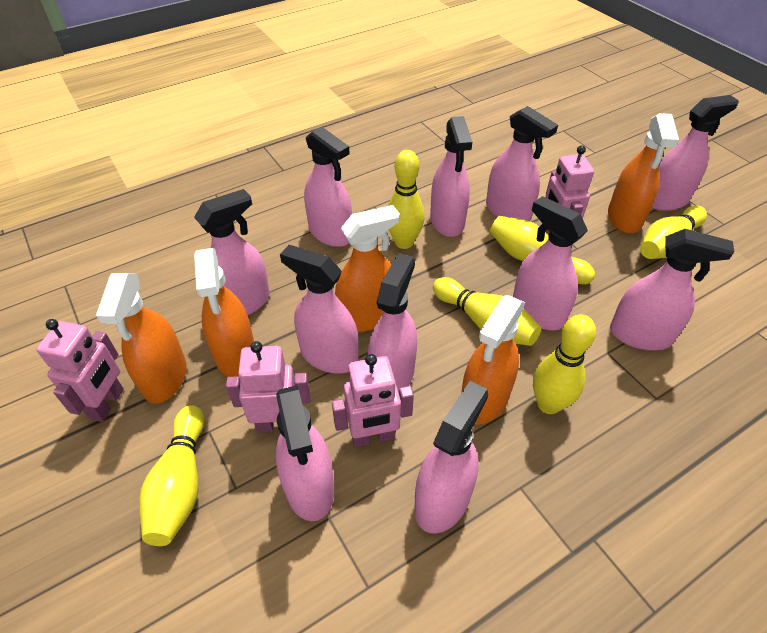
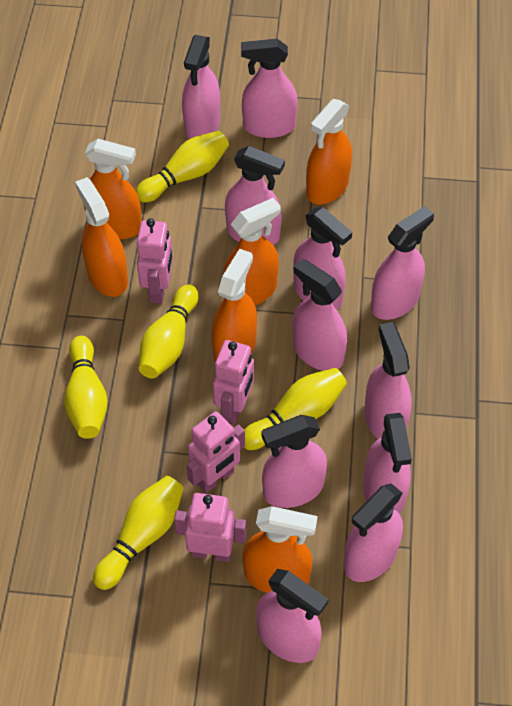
orange spray bottle: 5 -> 6
yellow bowling pin: 6 -> 5

